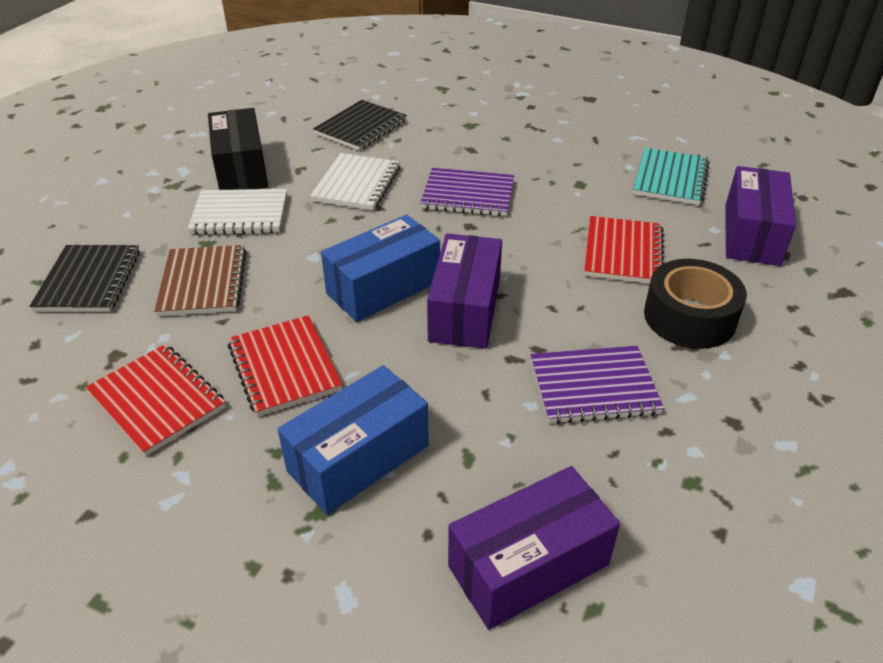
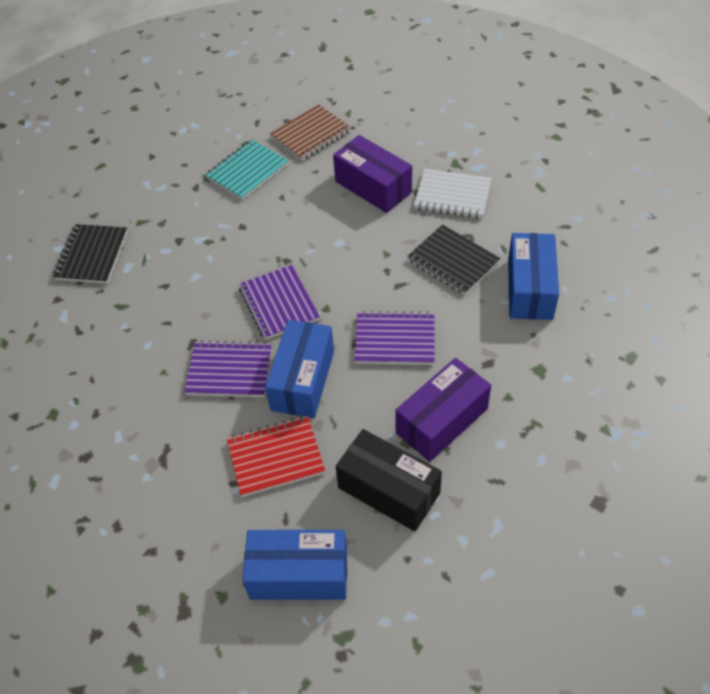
black tape: 1 -> 0
blue box: 2 -> 3
purple box: 3 -> 2
purple notebook: 2 -> 3
red notebook: 3 -> 1
white notebook: 2 -> 1

